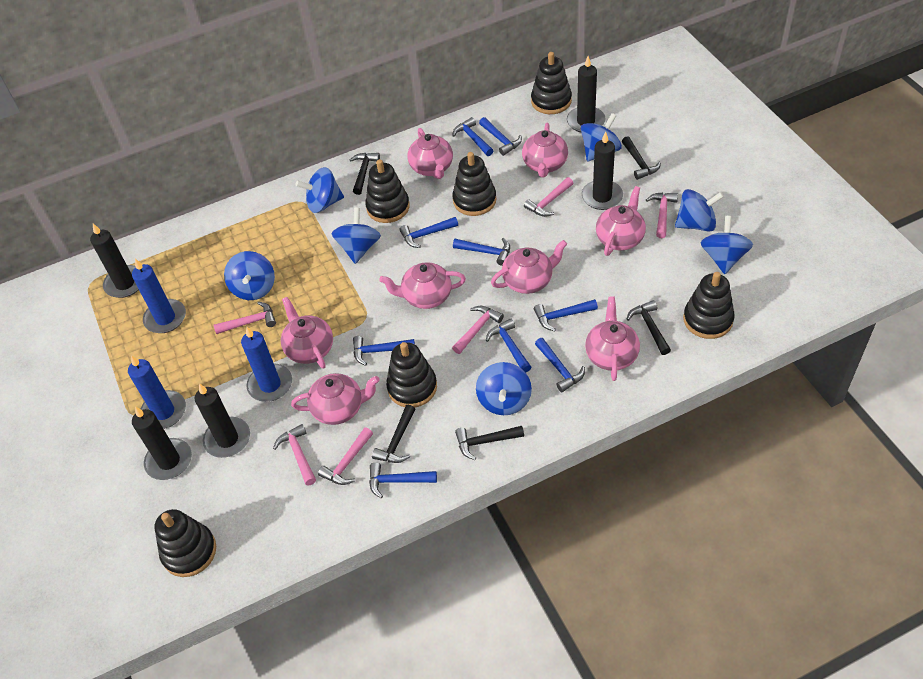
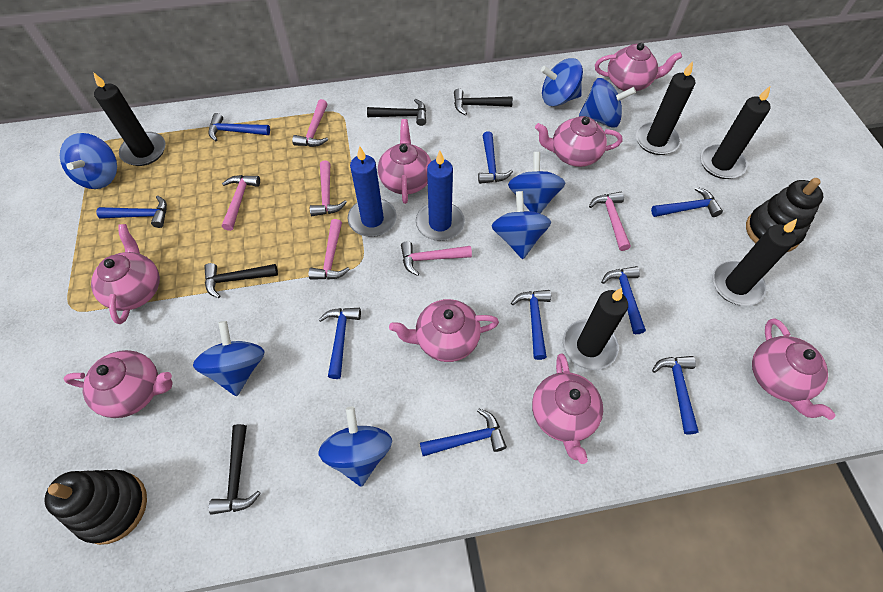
black hammer: 5 -> 4
black stacking toy: 6 -> 2
blue candle: 3 -> 2

